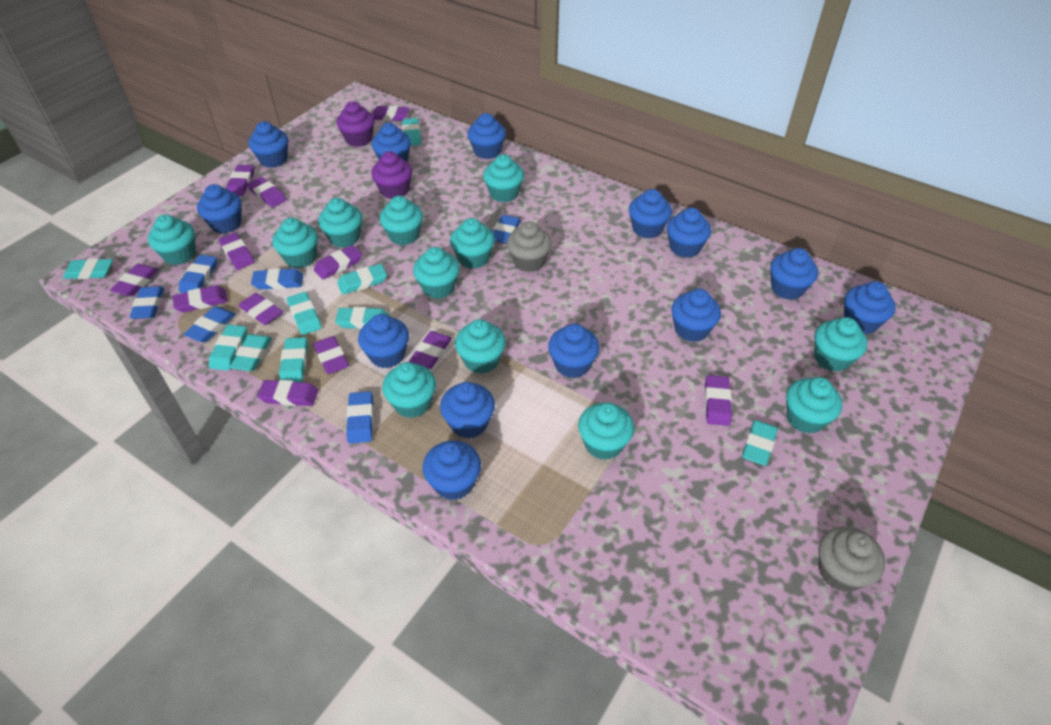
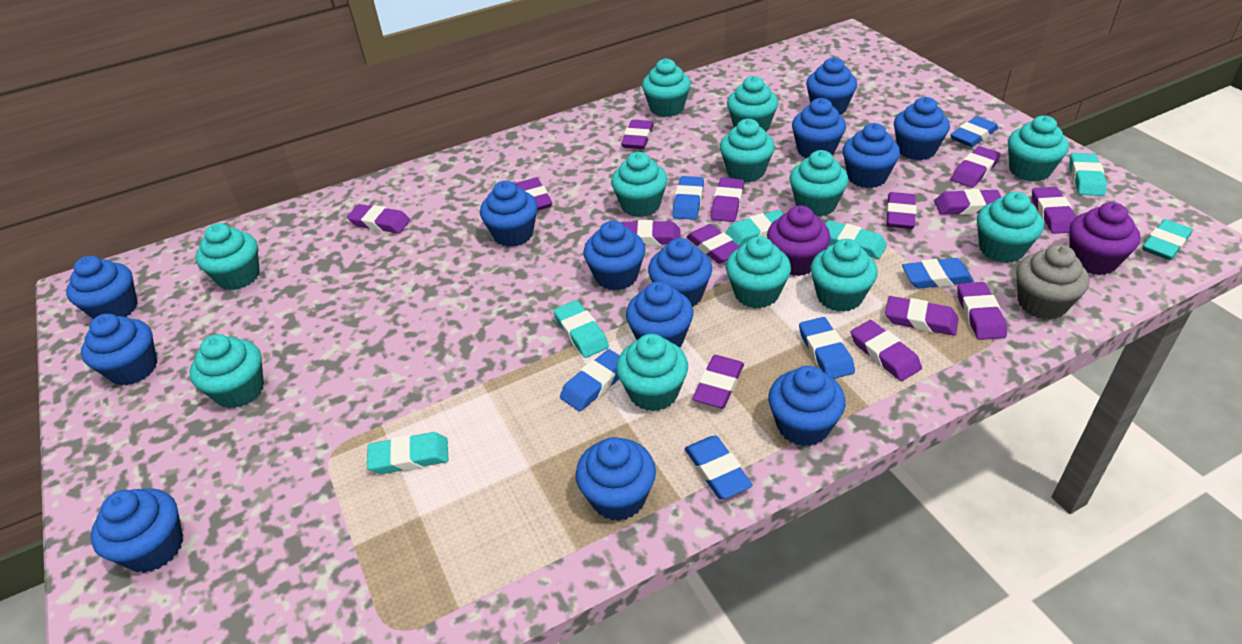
grey cupcake: 2 -> 1
purple eraser: 12 -> 14
turquoise eraser: 9 -> 6

